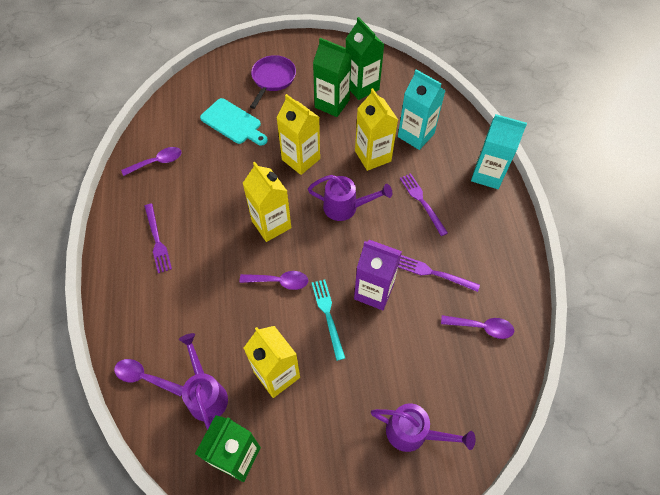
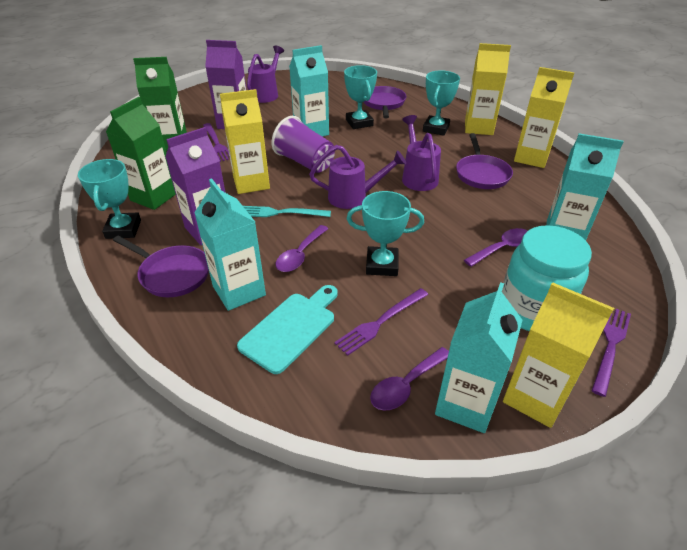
green carton: 3 -> 2
purple carton: 1 -> 2
purple cup: 0 -> 1
purple pan: 1 -> 3
purple spoon: 4 -> 3
turquoise carton: 2 -> 4
turquoise jar: 0 -> 1
turquoise trophy: 0 -> 4

